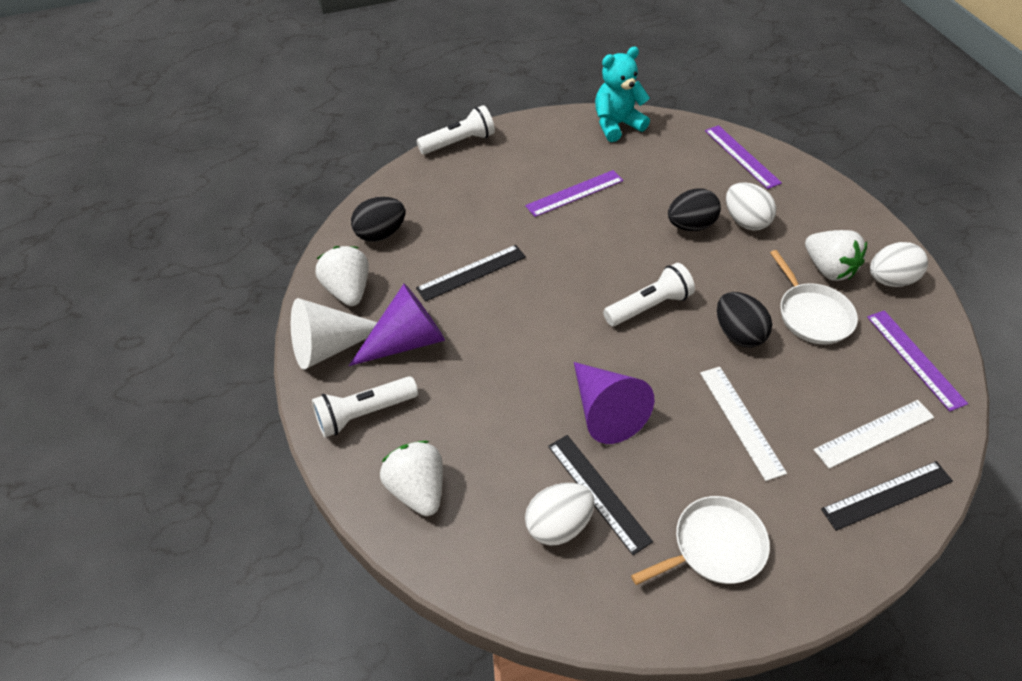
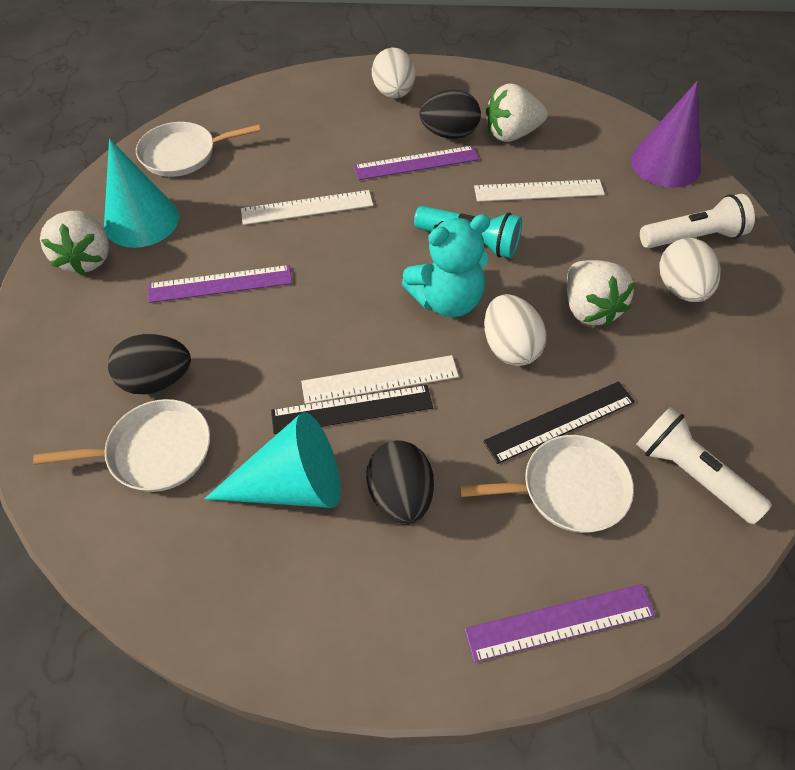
black ruler: 3 -> 2
purple cone: 2 -> 1
turquoise cone: 0 -> 2
turquoise flashlight: 0 -> 1
white cone: 1 -> 0
white flashlight: 3 -> 2
white pan: 2 -> 3
white ruler: 2 -> 3

